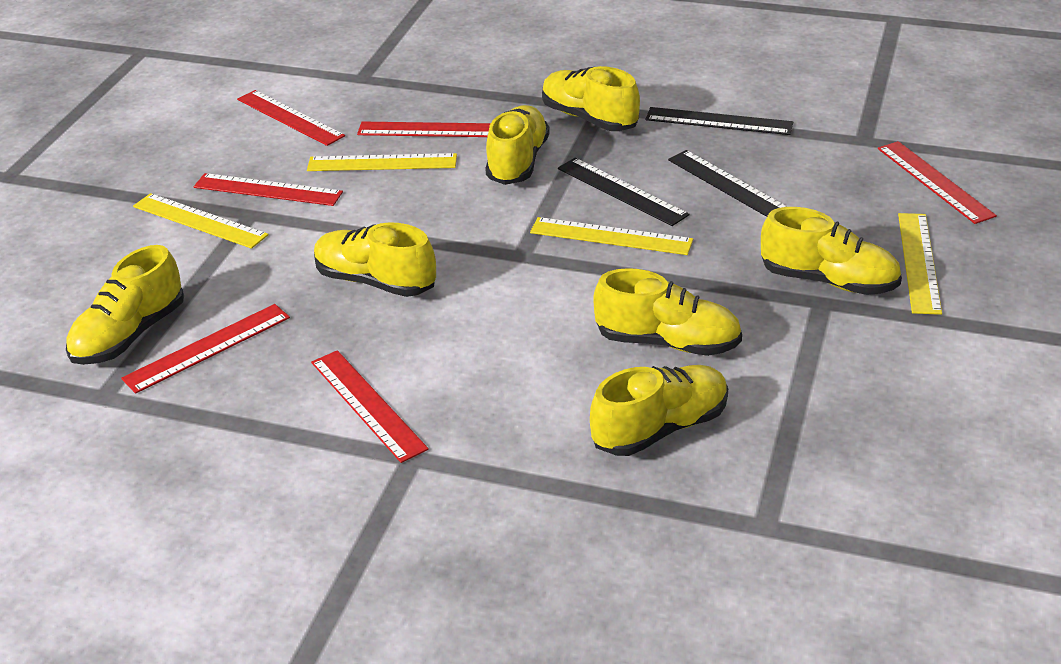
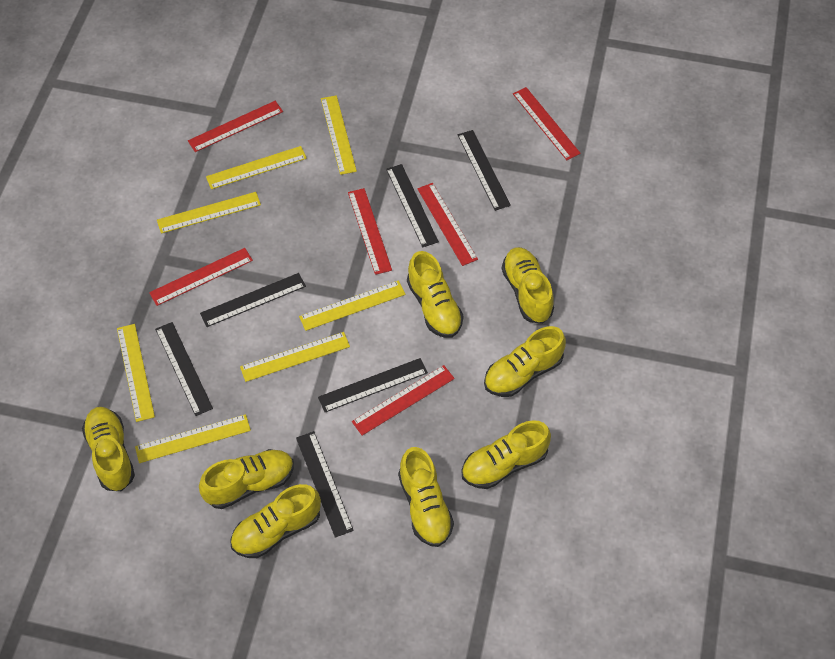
black ruler: 3 -> 6
yellow ruler: 4 -> 7
yellow shoe: 7 -> 8

